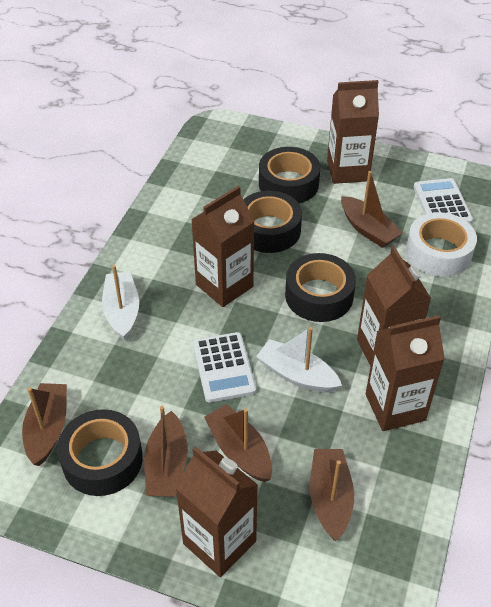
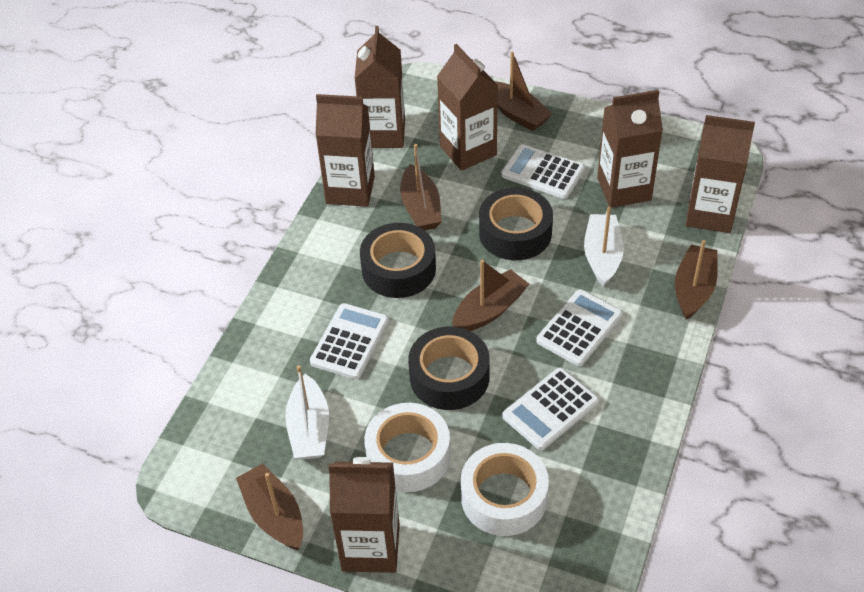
black tape: 4 -> 3
brown carton: 5 -> 6
white calculator: 2 -> 4
white tape: 1 -> 2

